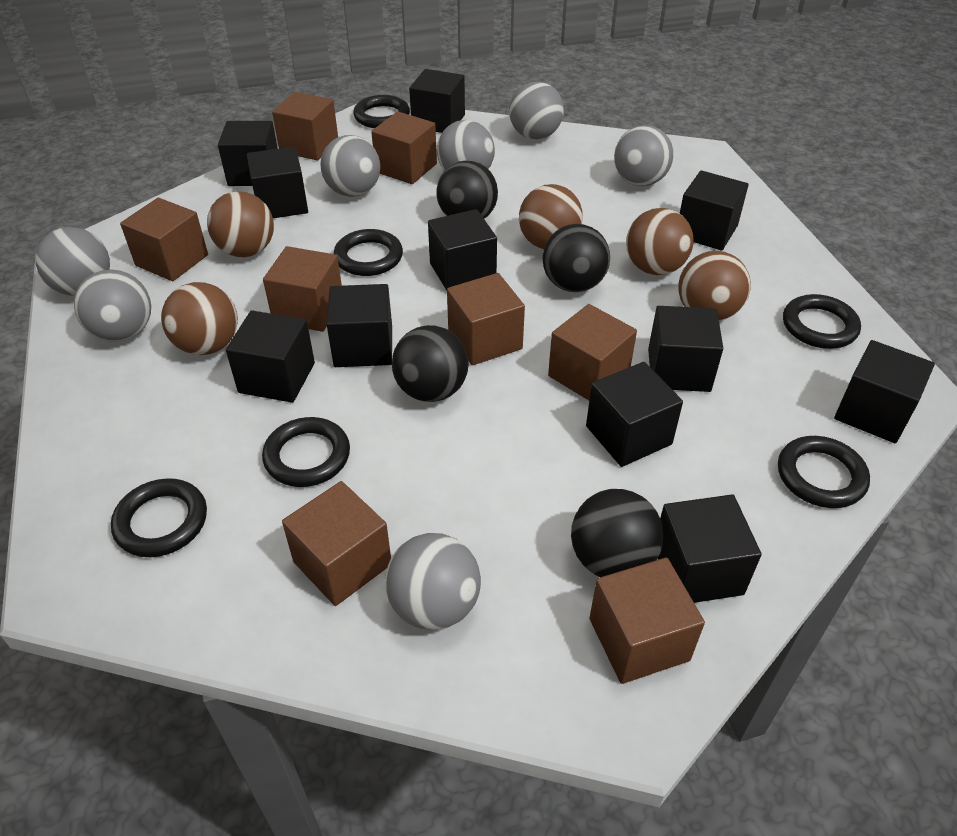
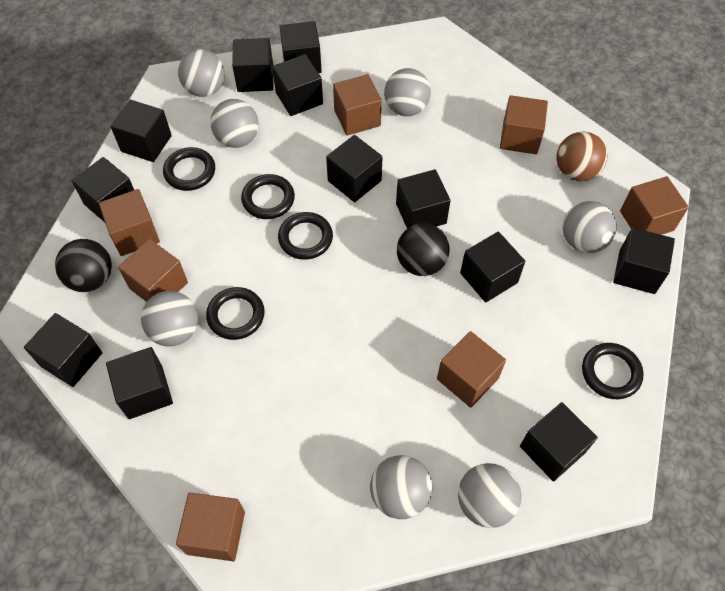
black ball: 4 -> 2
black cube: 11 -> 12
black ring: 6 -> 5
brown ball: 5 -> 1
brown cube: 8 -> 7

